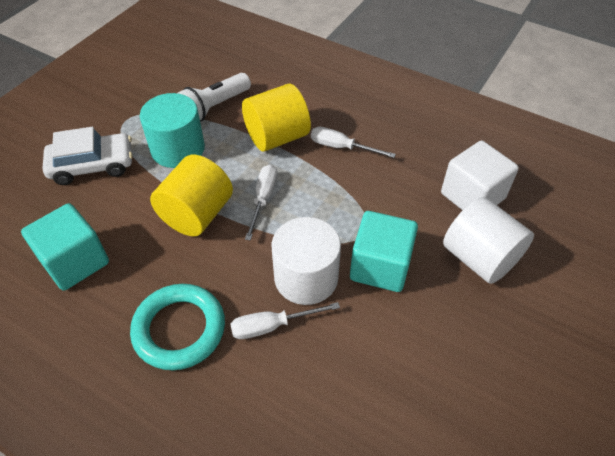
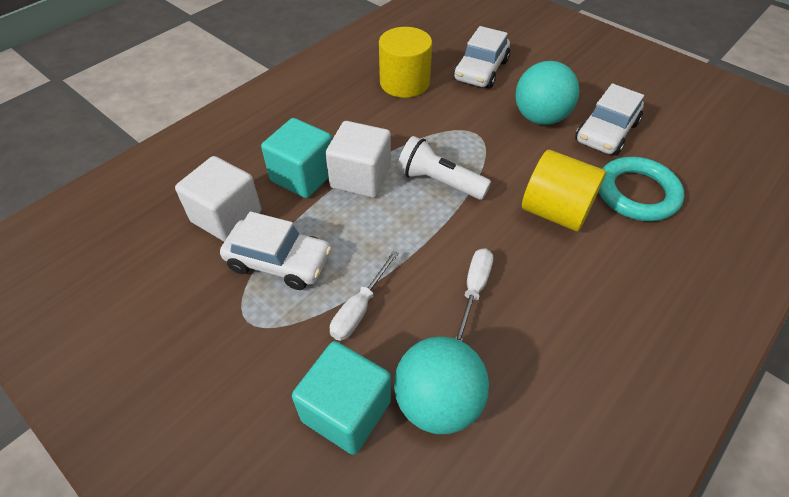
turquoise ball: 0 -> 2
turquoise cylinder: 1 -> 0
white car: 1 -> 3
white cube: 1 -> 2
white cylinder: 2 -> 0
white screwdriver: 3 -> 2

